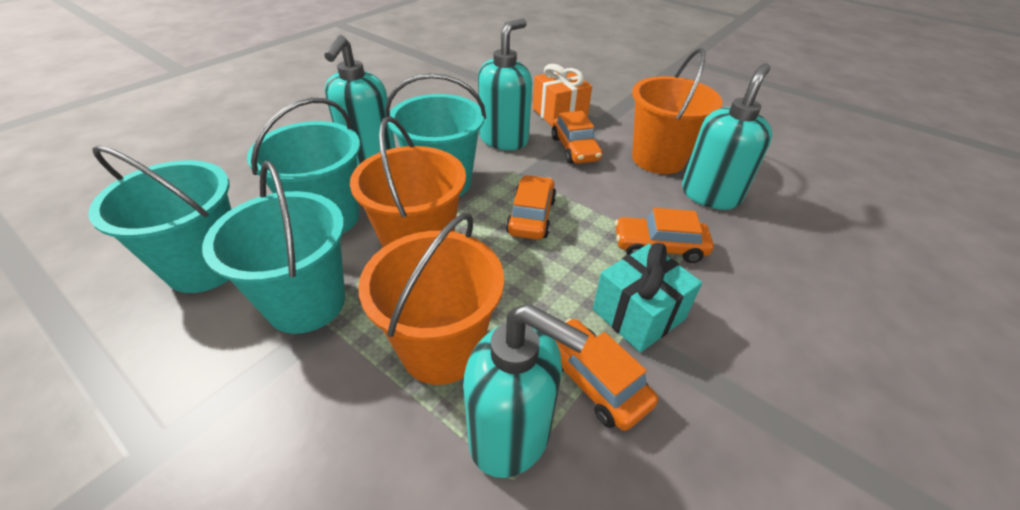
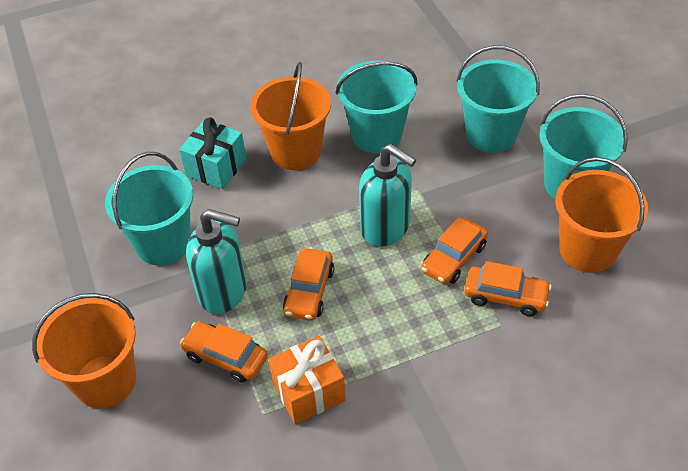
turquoise soap dispenser: 4 -> 2

